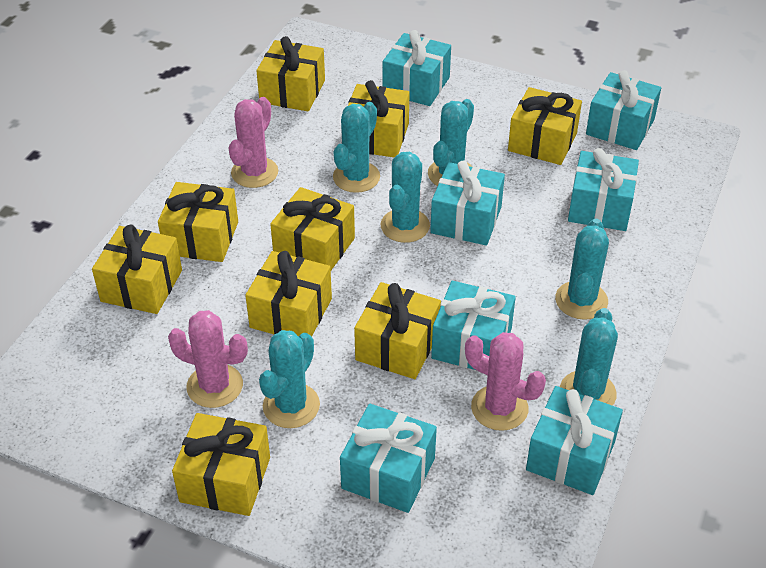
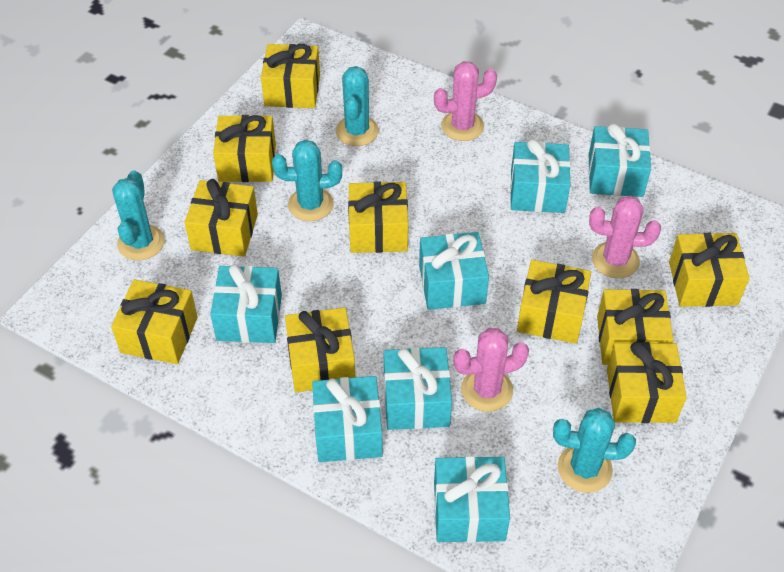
turquoise cactus: 6 -> 4
yellow gift: 9 -> 10

